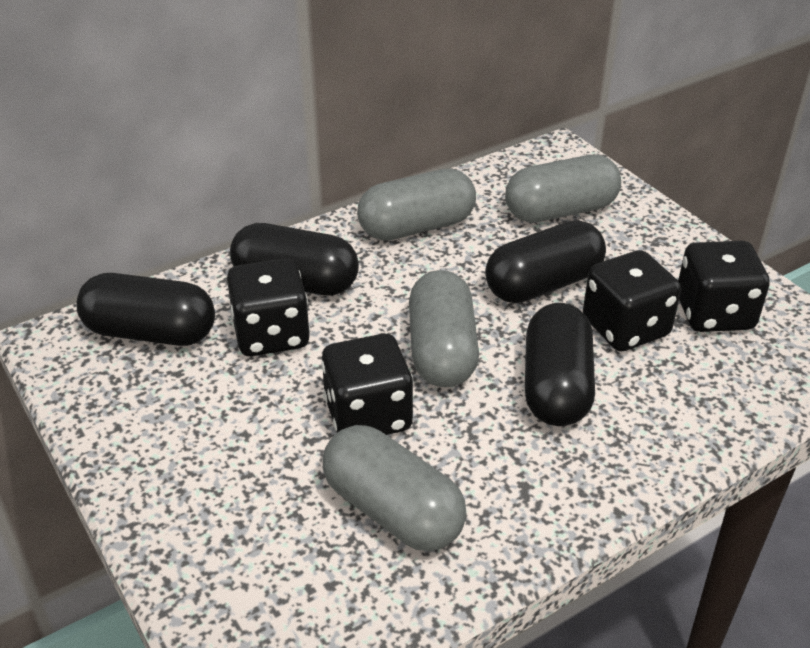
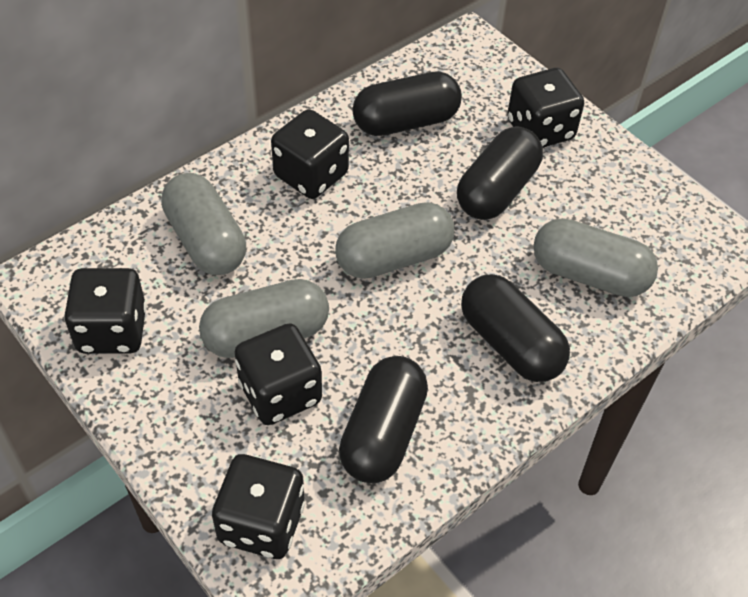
black dice: 4 -> 5

